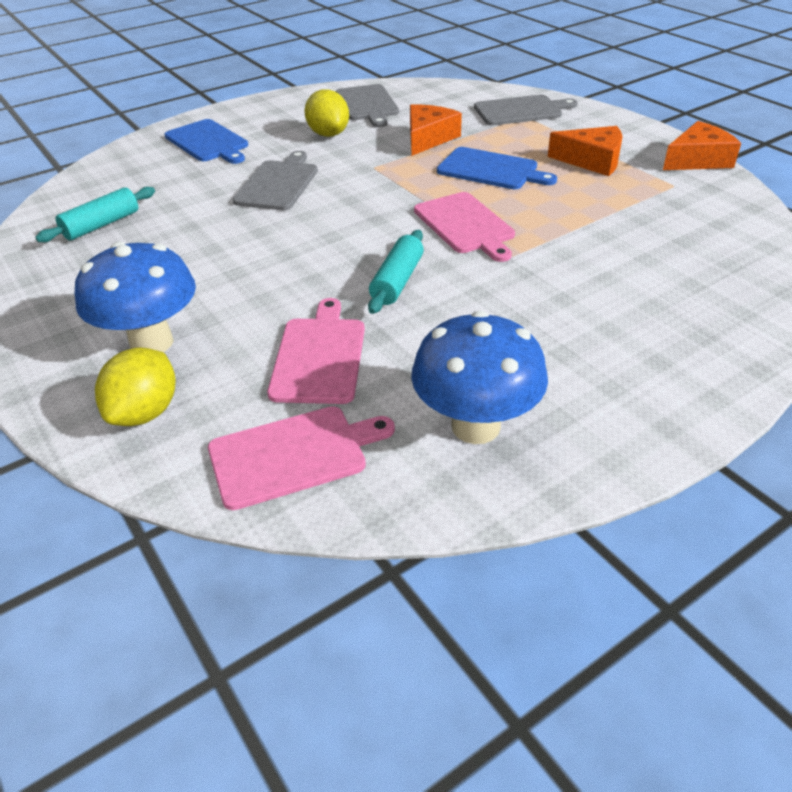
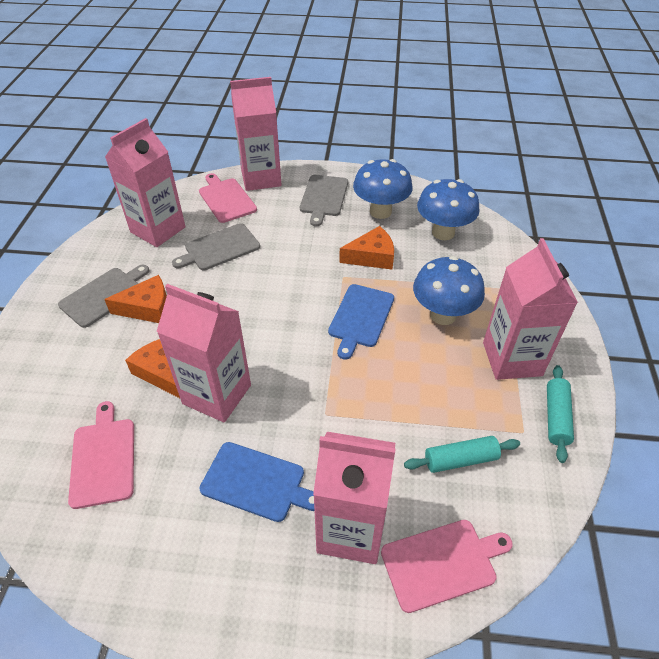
blue mushroom: 2 -> 3
pink carton: 0 -> 5
yellow lemon: 2 -> 0

